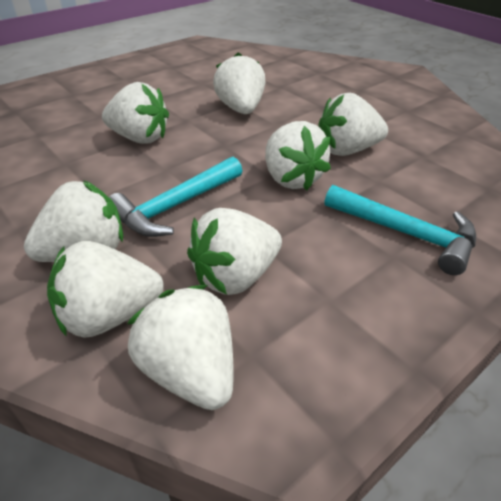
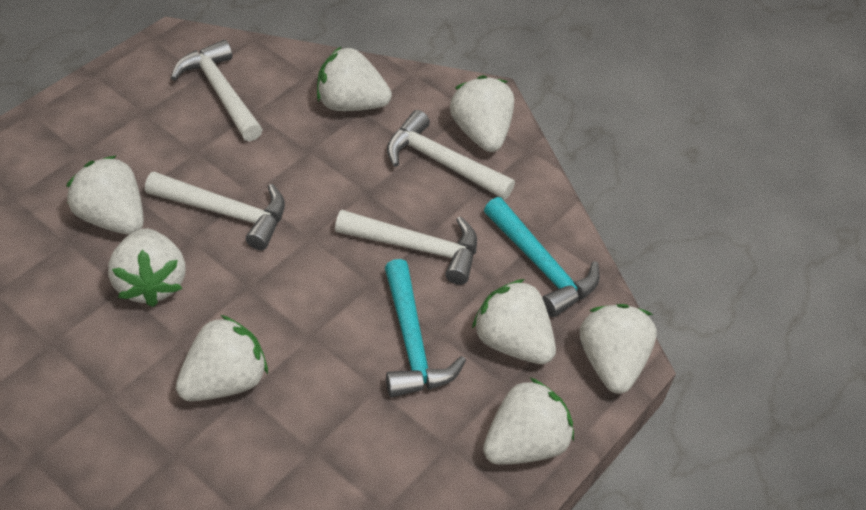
white hammer: 0 -> 4

